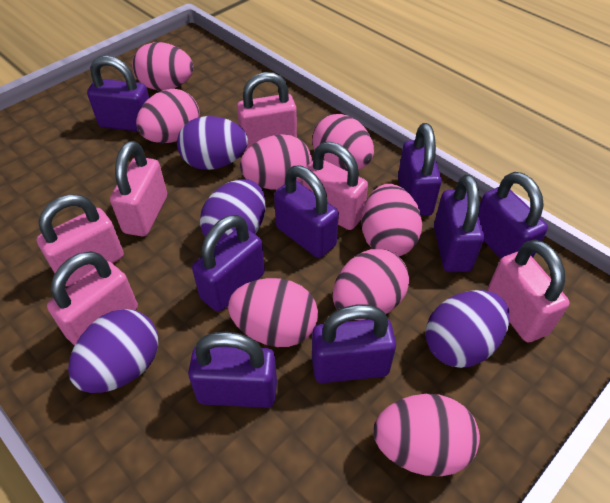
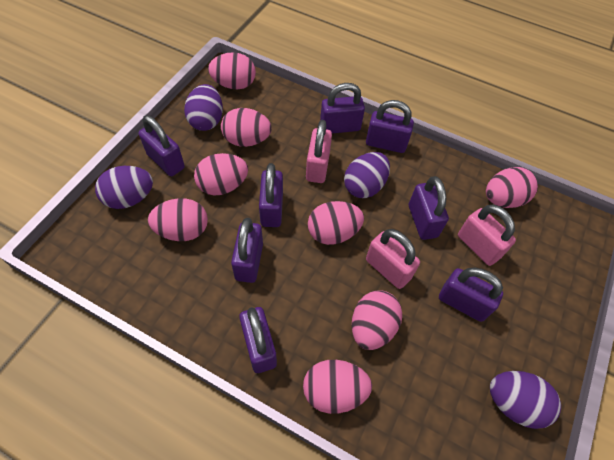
pink padlock: 6 -> 3

